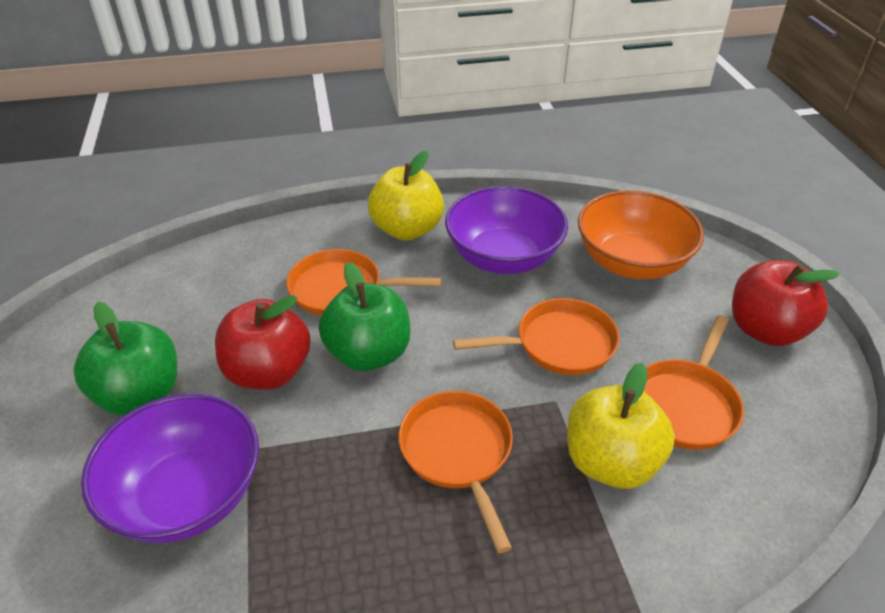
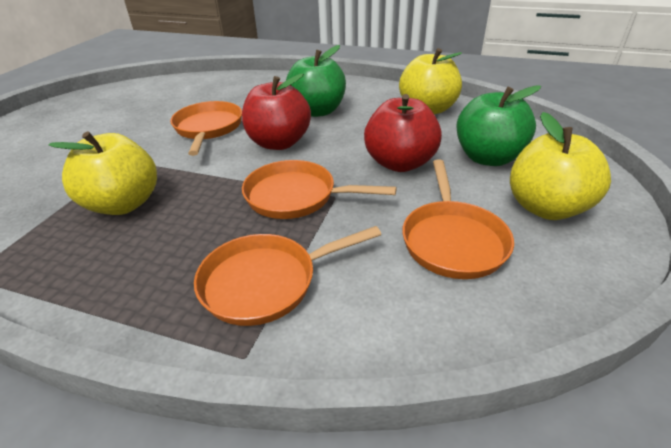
orange bowl: 1 -> 0
purple bowl: 2 -> 0
yellow apple: 2 -> 3

